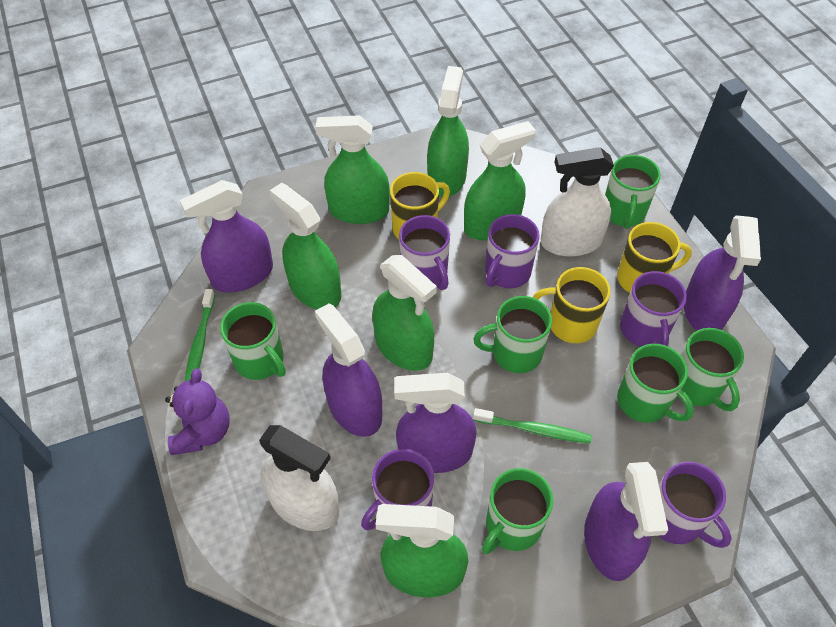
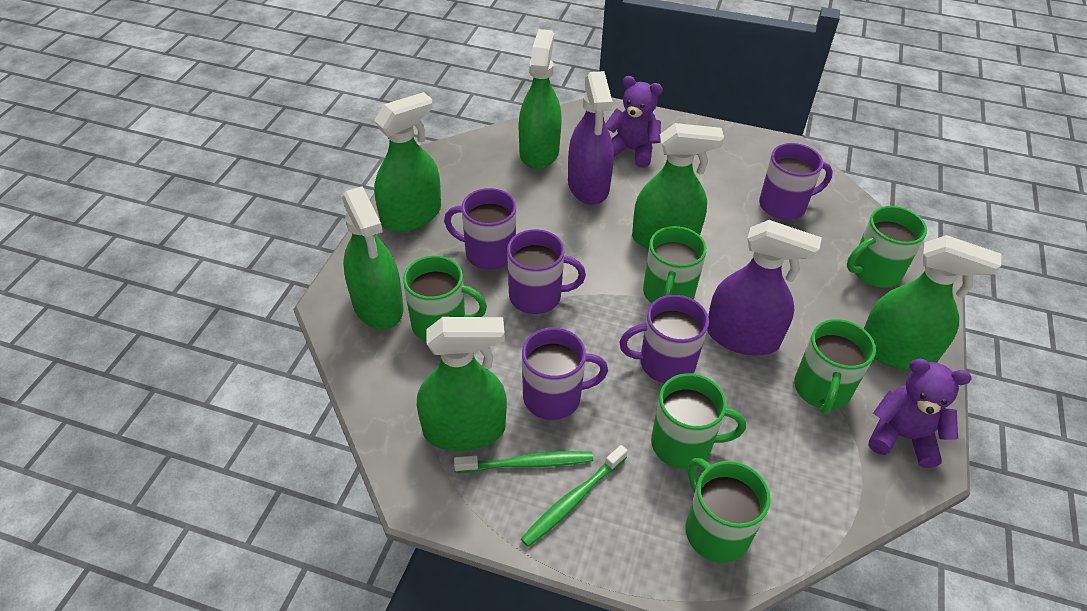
purple spray bottle: 5 -> 2
purple teddy bear: 1 -> 2
white spray bottle: 2 -> 0
yellow mug: 3 -> 0

